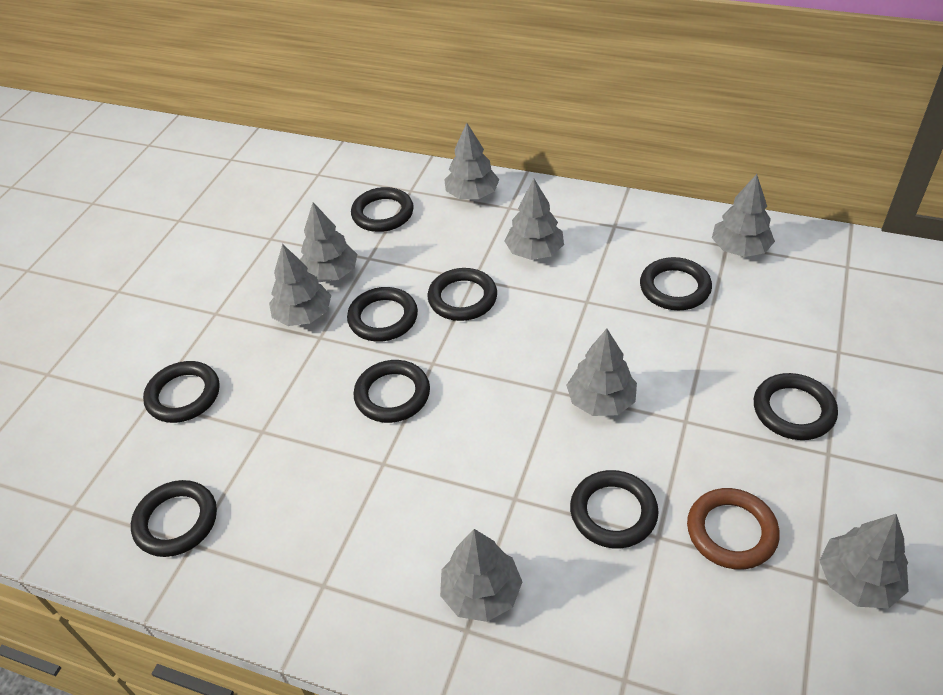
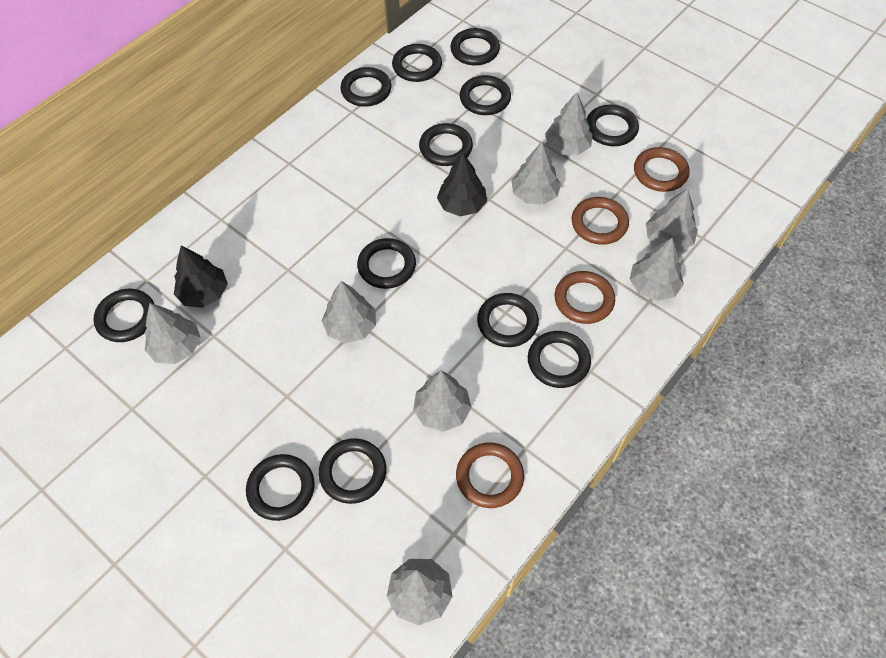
black ring: 9 -> 12
black tree: 0 -> 2
brown ring: 1 -> 4

